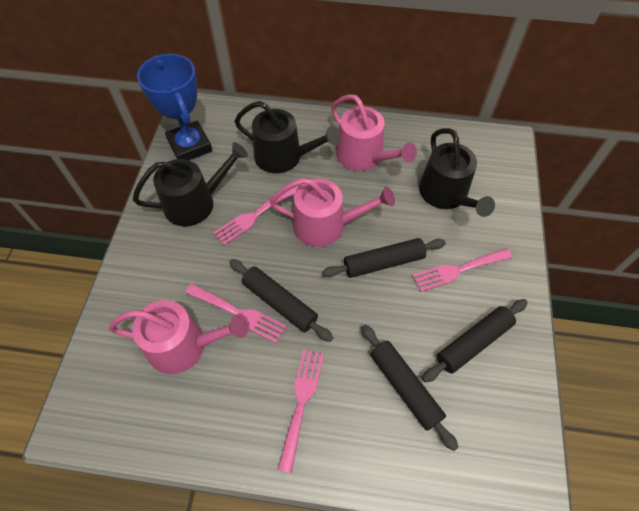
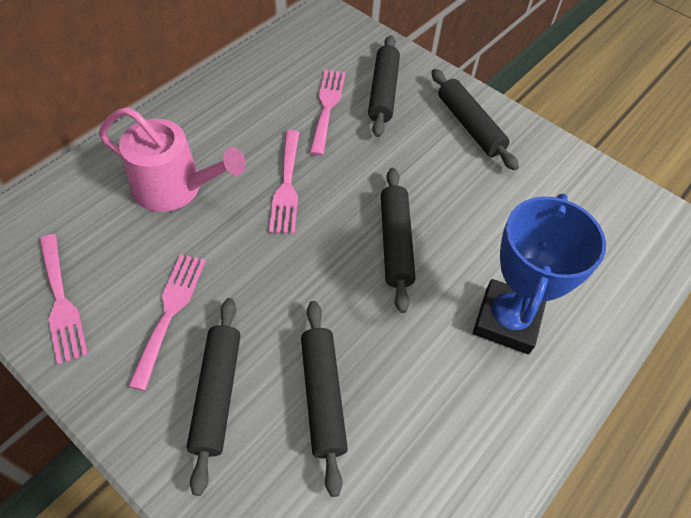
black rolling pin: 4 -> 5
black watering can: 3 -> 0
pink watering can: 3 -> 1

